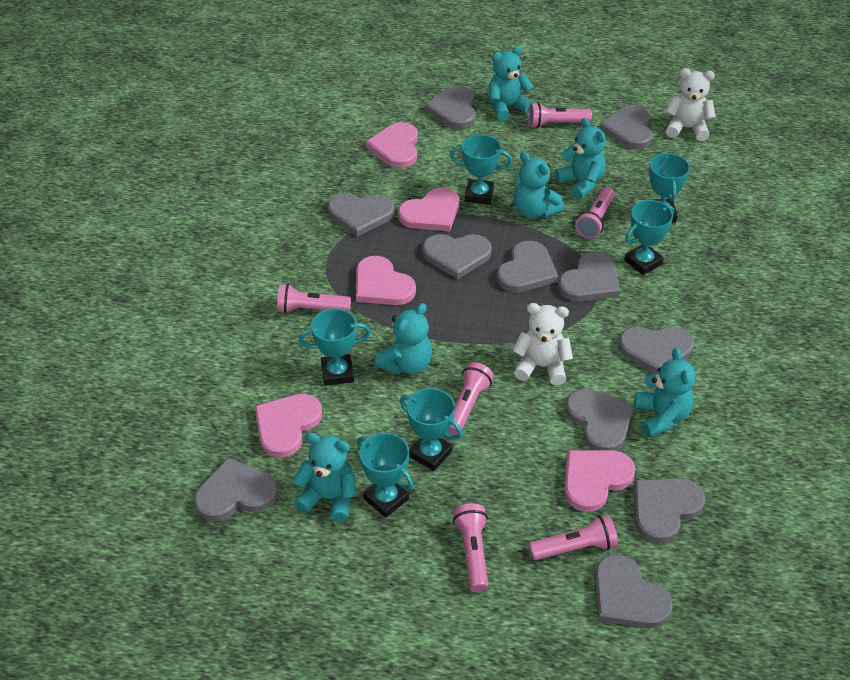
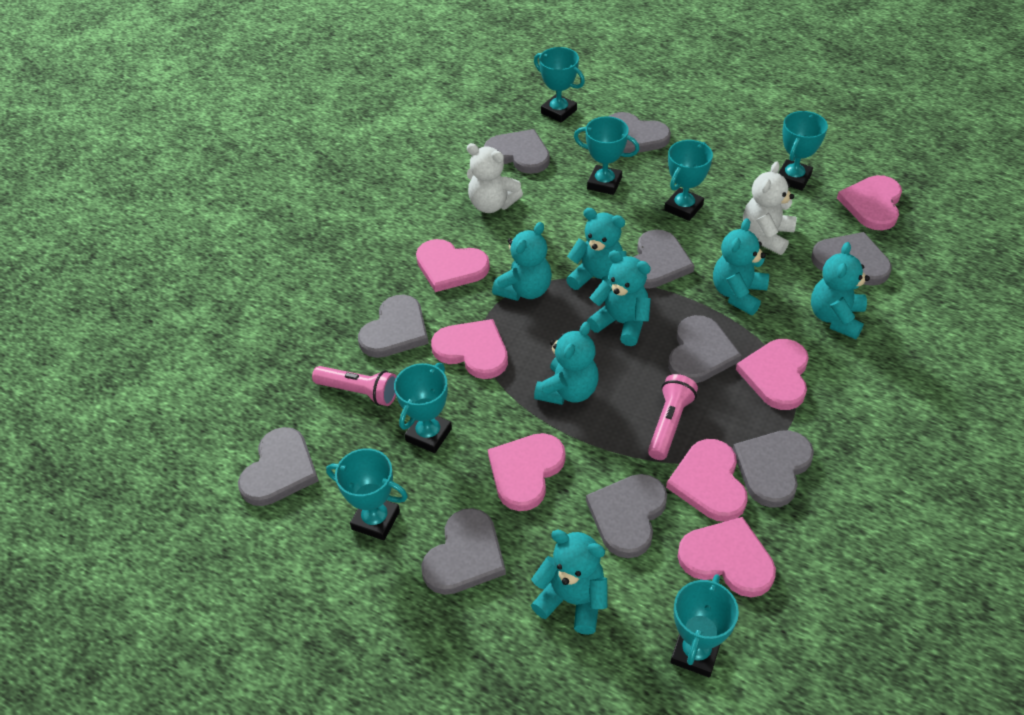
grey heart: 11 -> 10
pink flashlight: 6 -> 2
pink heart: 5 -> 7
turquoise teddy bear: 6 -> 7
turquoise trophy: 6 -> 7

